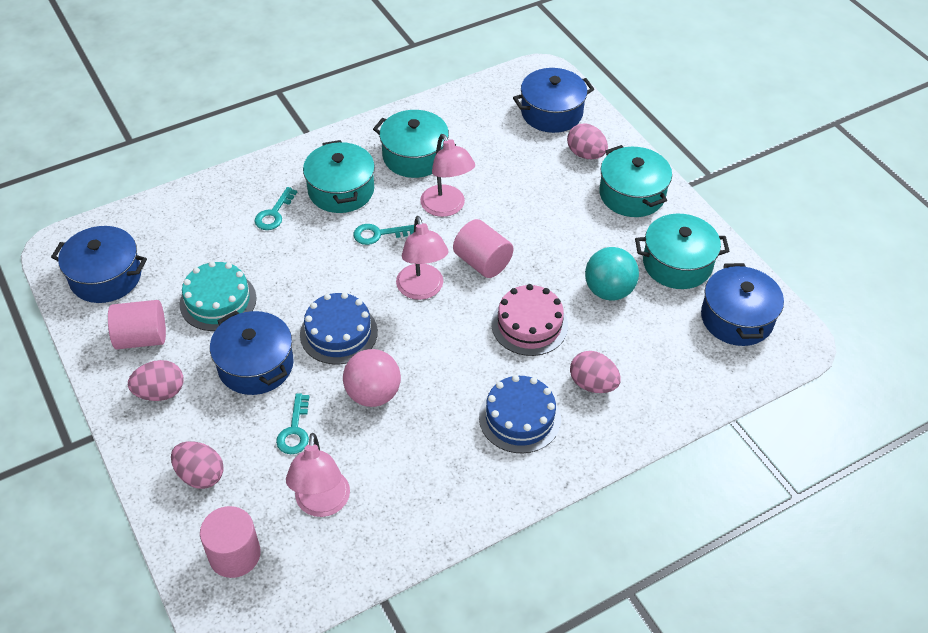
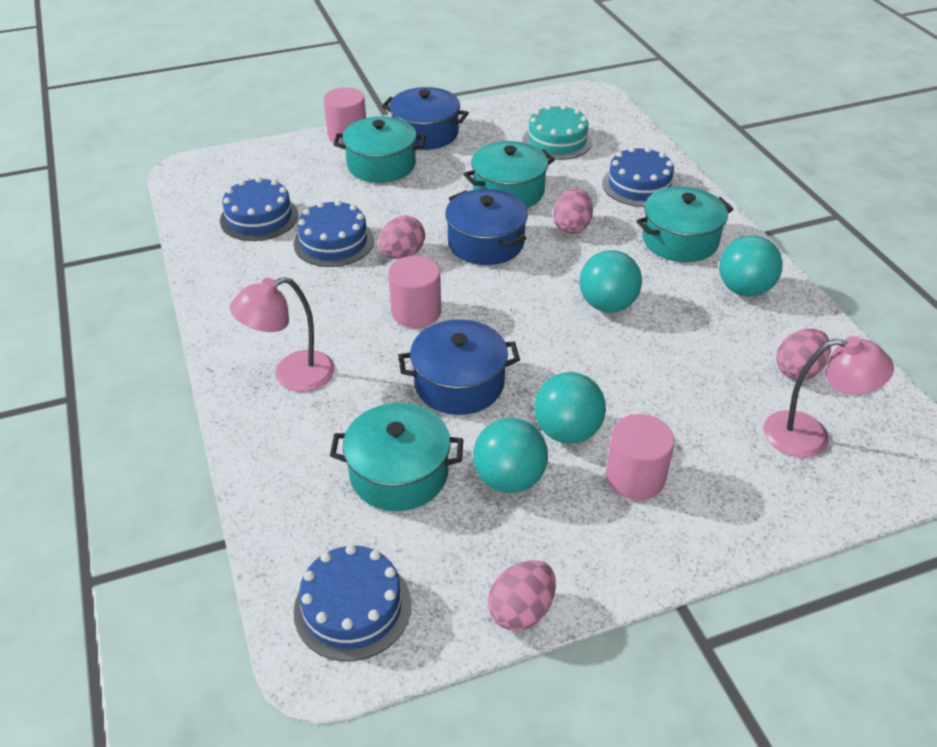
blue cake: 2 -> 4
blue pot: 4 -> 3
pink ball: 1 -> 0
pink cake: 1 -> 0
pink lamp: 3 -> 2
turquoise ball: 1 -> 4
turquoise key: 3 -> 0

